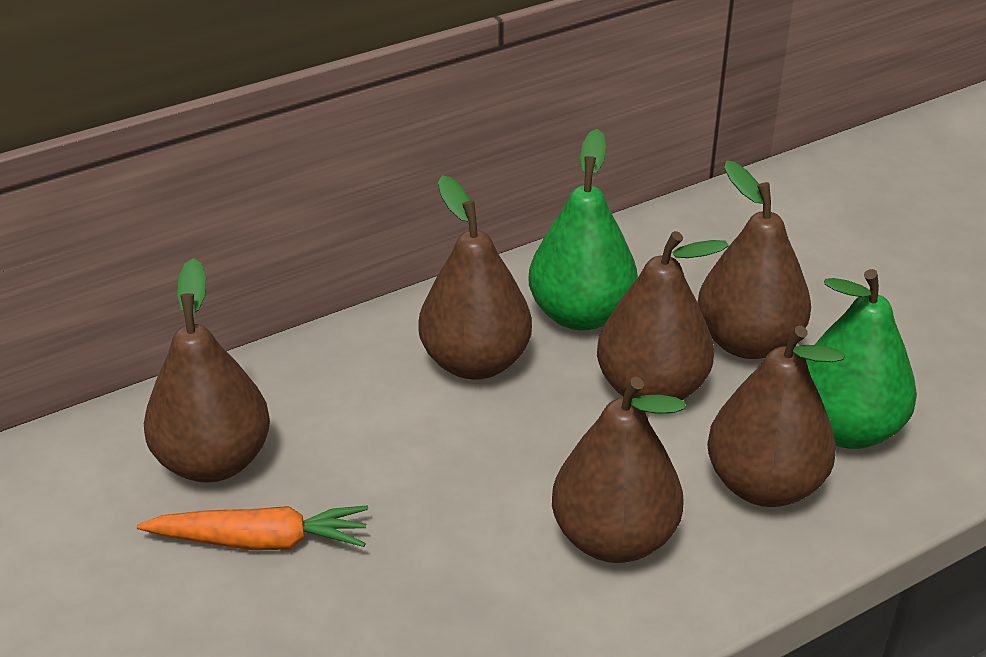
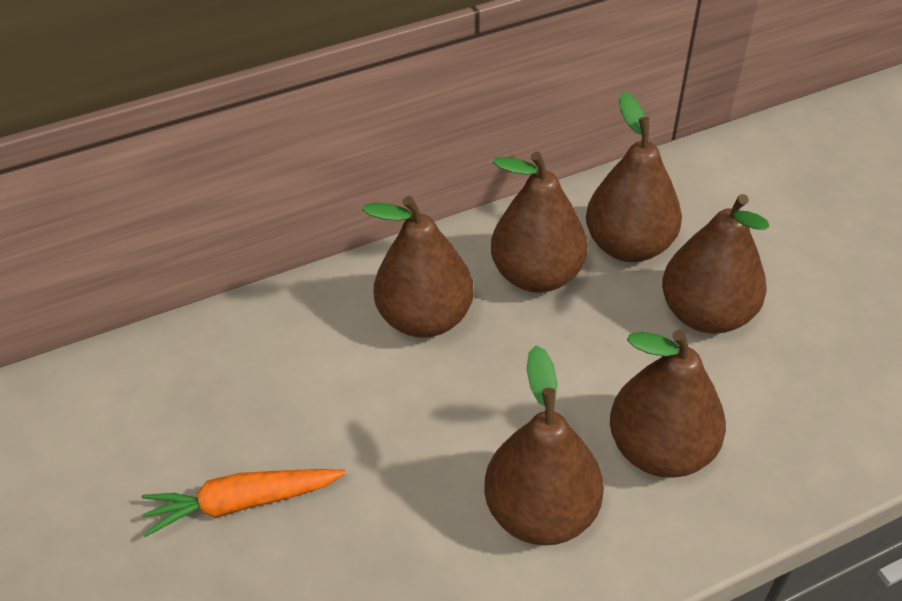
green pear: 2 -> 0

